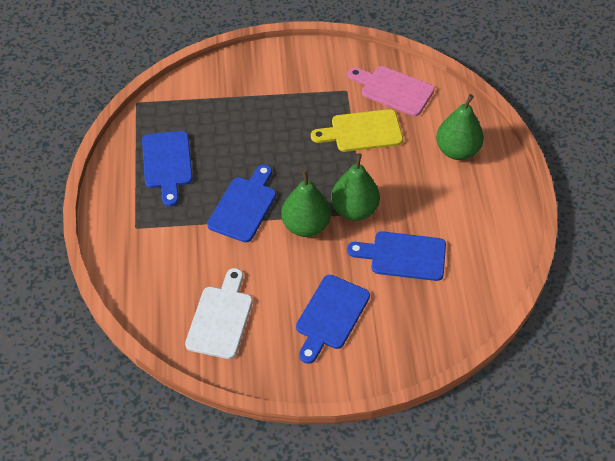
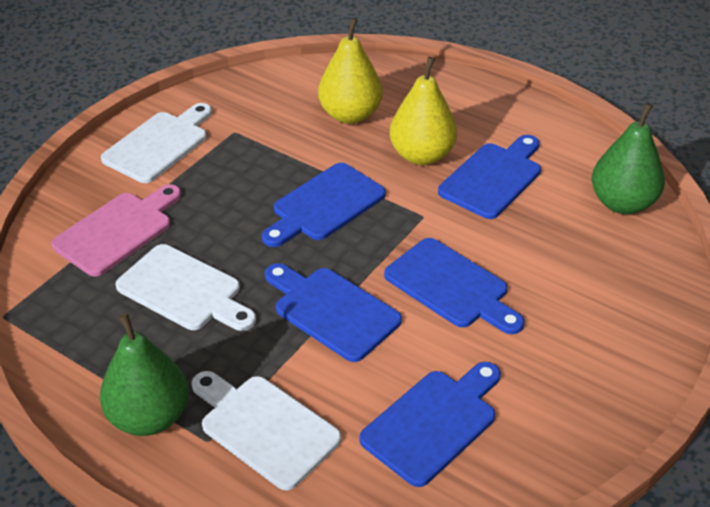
blue cutting board: 4 -> 5
green pear: 3 -> 2
white cutting board: 1 -> 3
yellow cutting board: 1 -> 0
yellow pear: 0 -> 2

